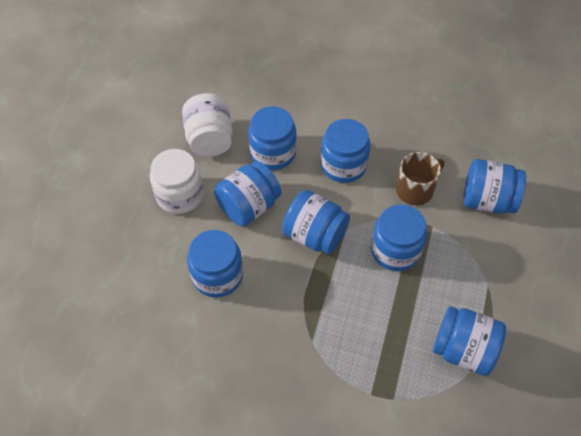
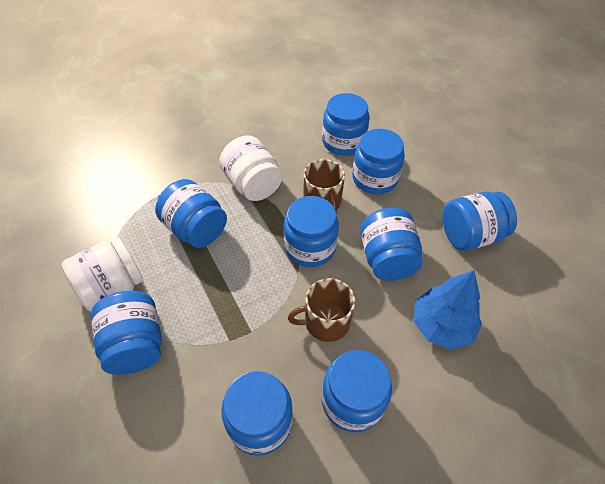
blue jar: 8 -> 9
blue tree: 0 -> 1
brown mug: 1 -> 2

